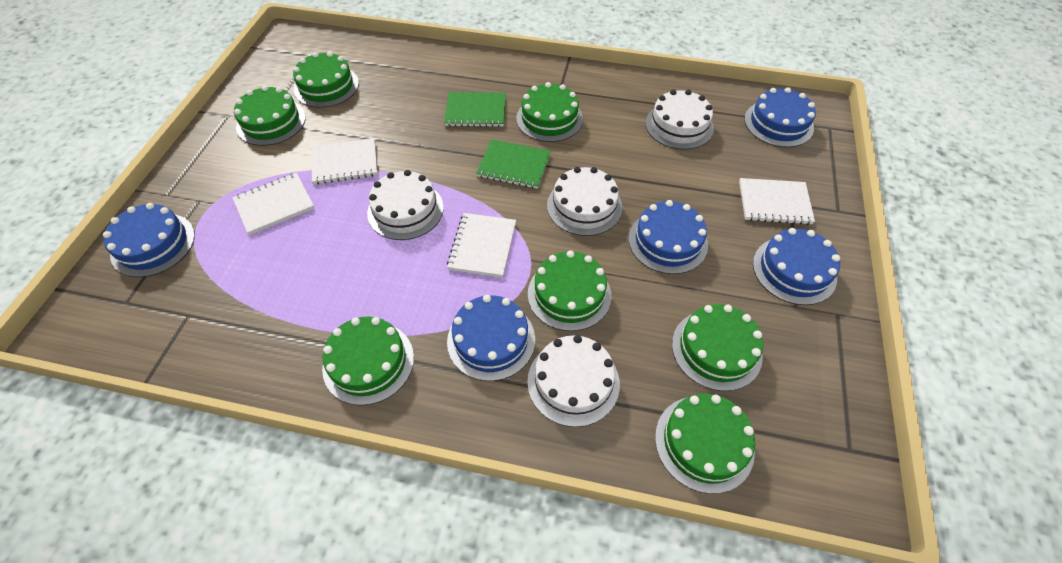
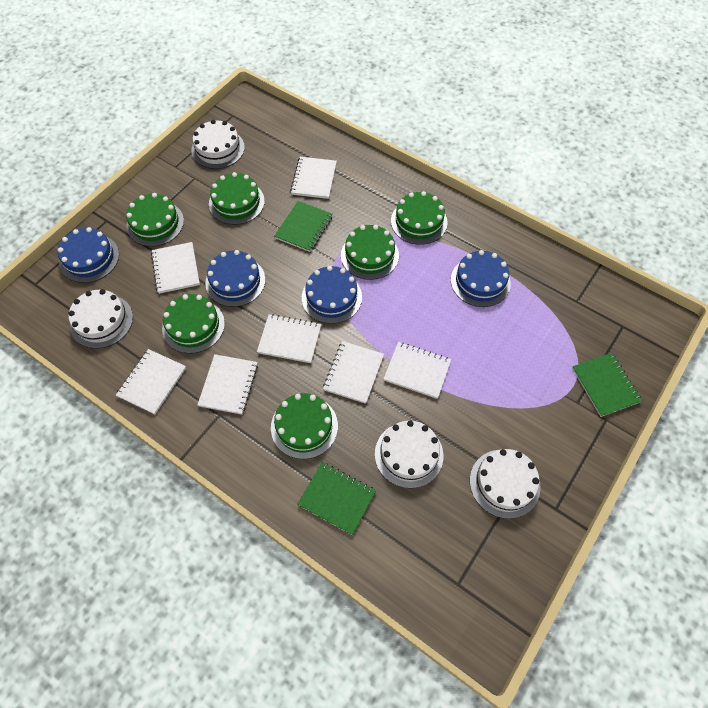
blue cake: 5 -> 4
green cake: 7 -> 6
green notebook: 2 -> 3
white notebook: 4 -> 7

